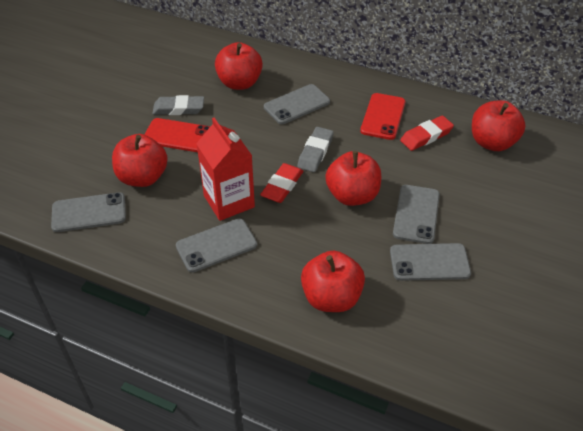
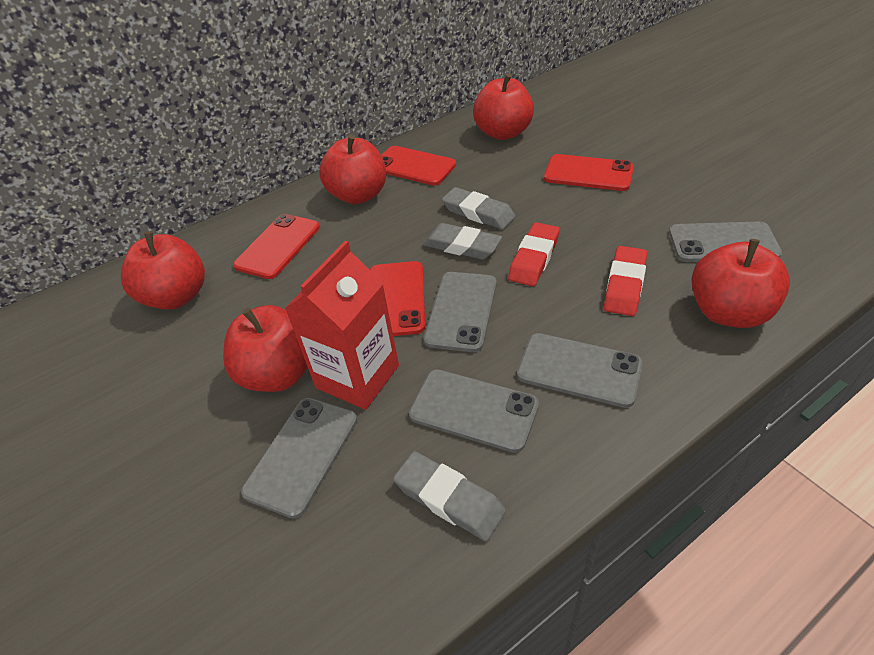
grey eraser: 2 -> 3
red phone: 2 -> 4

